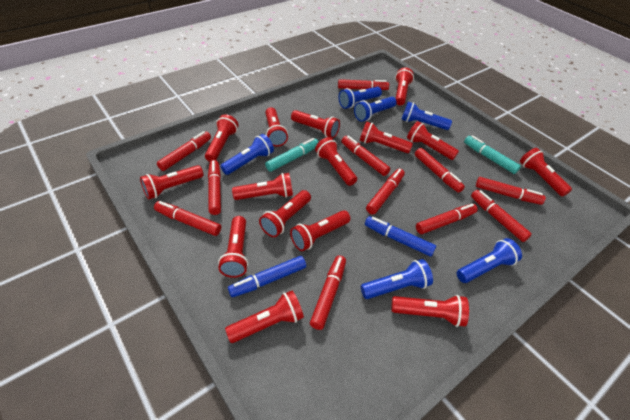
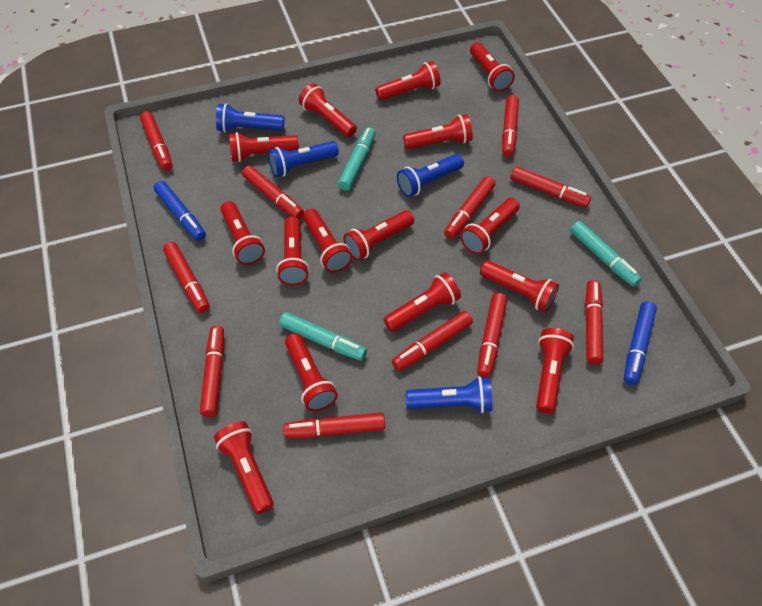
blue flashlight: 6 -> 4
turquoise marker: 2 -> 3

